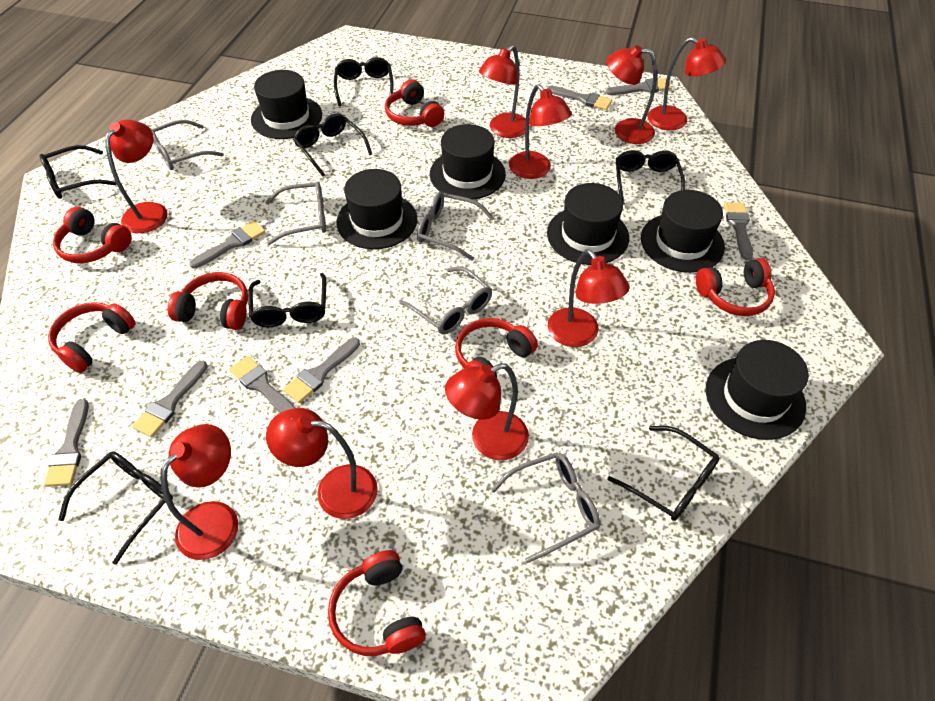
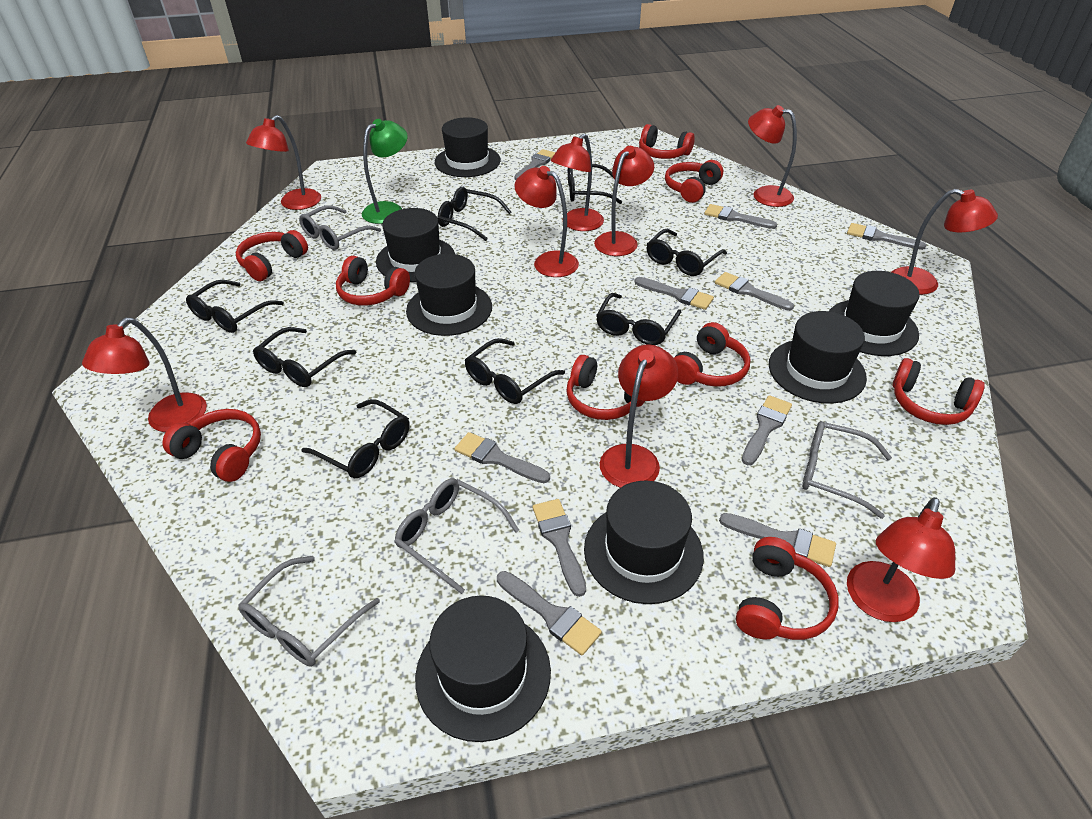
black glasses: 7 -> 8
black hat: 6 -> 7
green lamp: 0 -> 1
grey brush: 8 -> 10
grey glasses: 5 -> 4
red headphones: 7 -> 9

